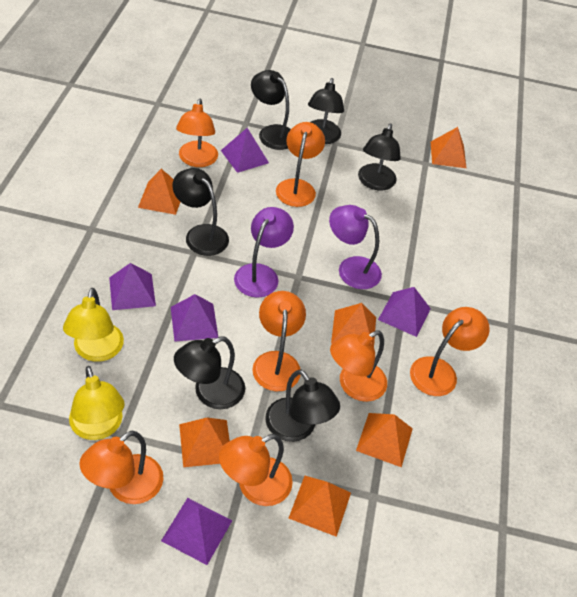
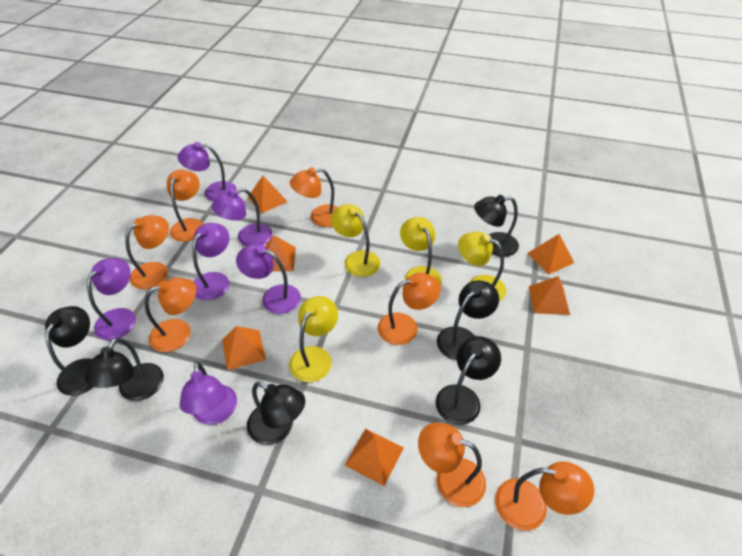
purple lamp: 2 -> 6
purple pyramid: 5 -> 0
yellow lamp: 2 -> 4

